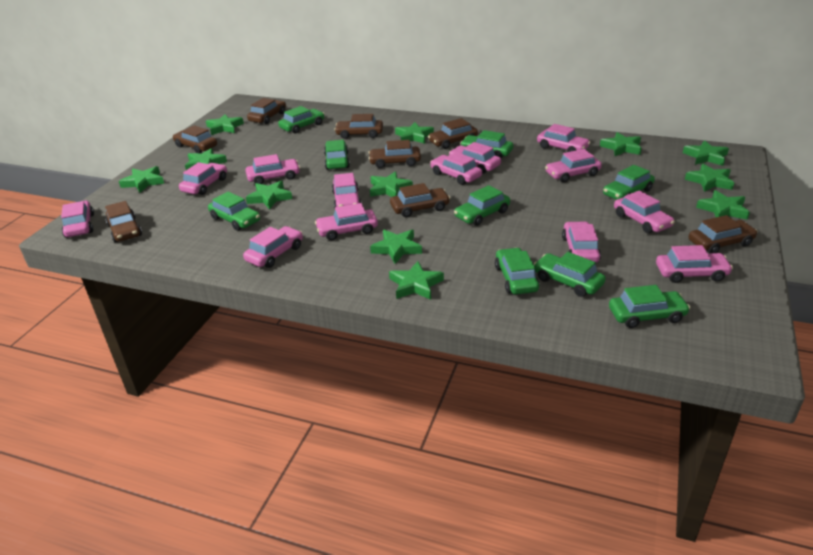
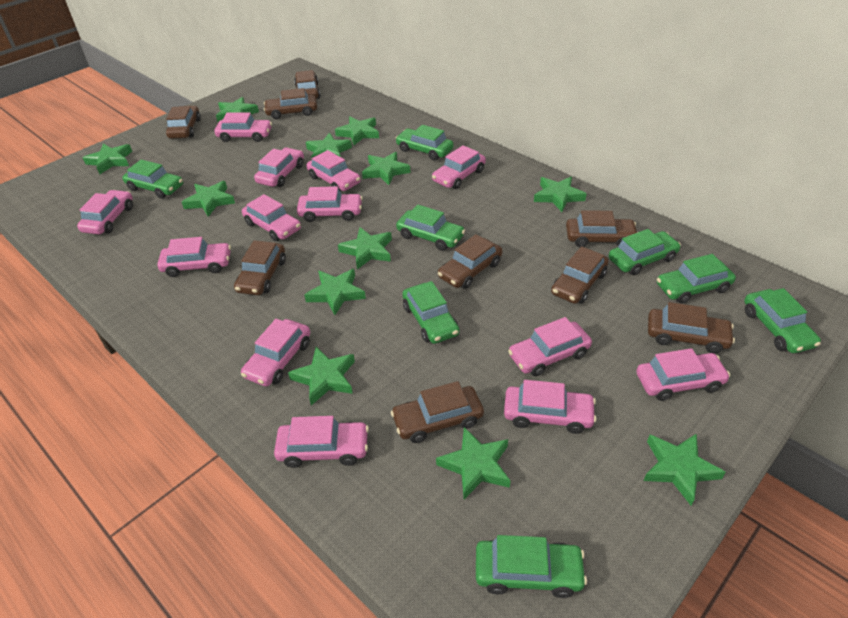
brown car: 8 -> 9
green car: 9 -> 8

